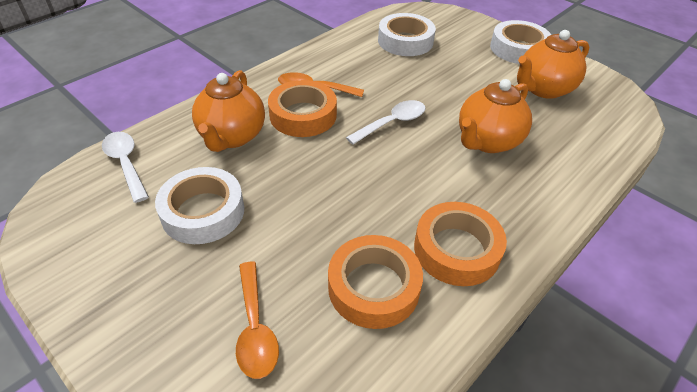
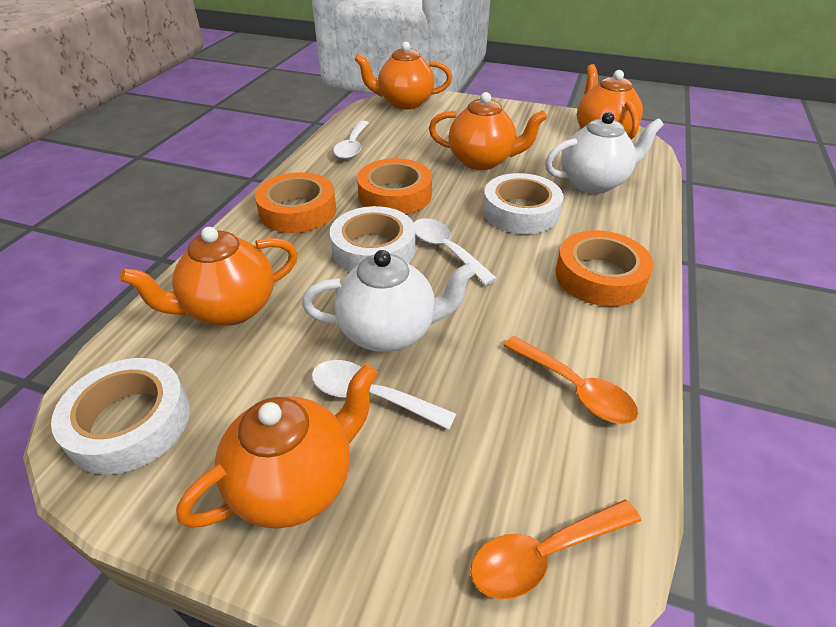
orange teapot: 3 -> 5
white spoon: 2 -> 3
white teapot: 0 -> 2

